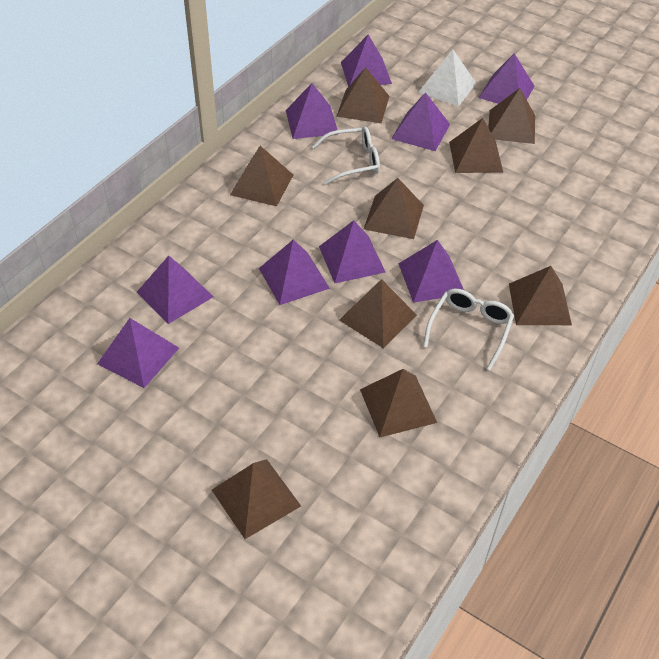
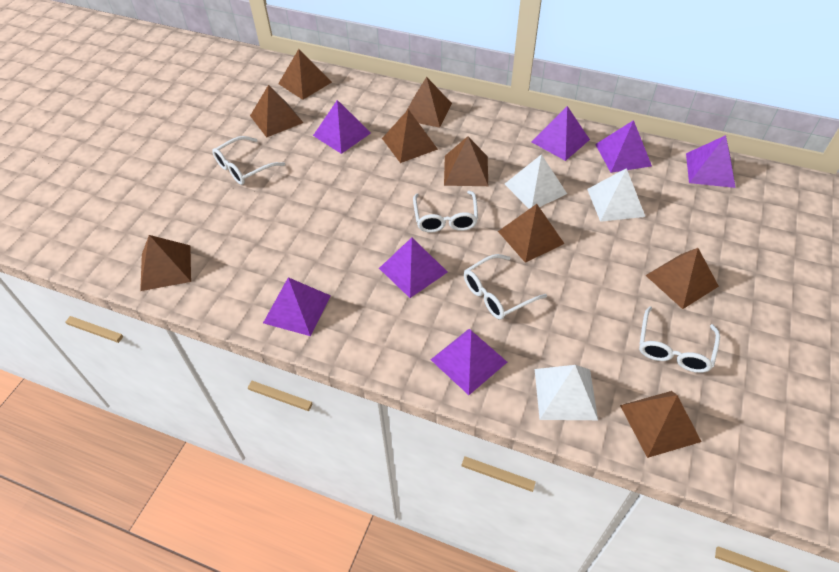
purple pyramid: 9 -> 7
white glasses: 2 -> 4
white pyramid: 1 -> 3

